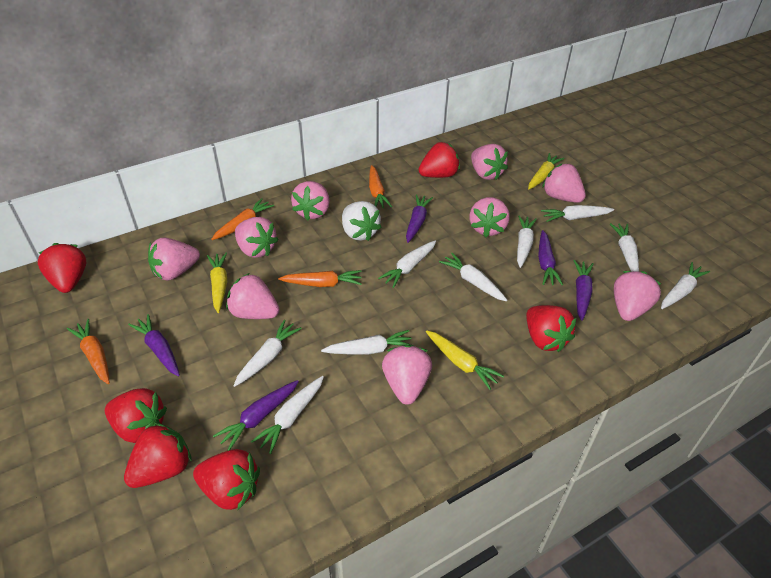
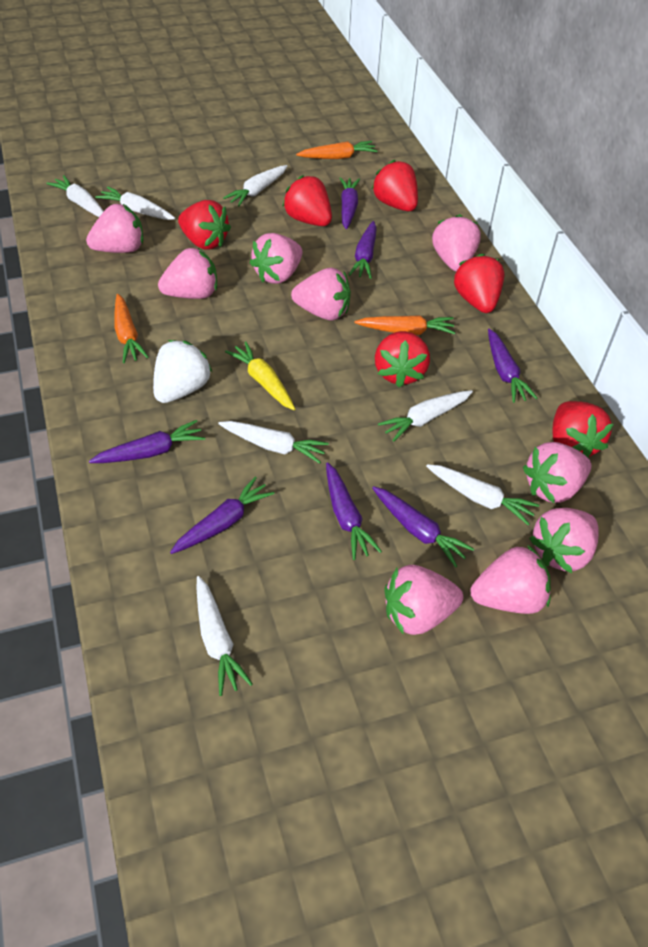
orange carrot: 4 -> 3
purple carrot: 5 -> 7
white carrot: 9 -> 7
yellow carrot: 3 -> 1

